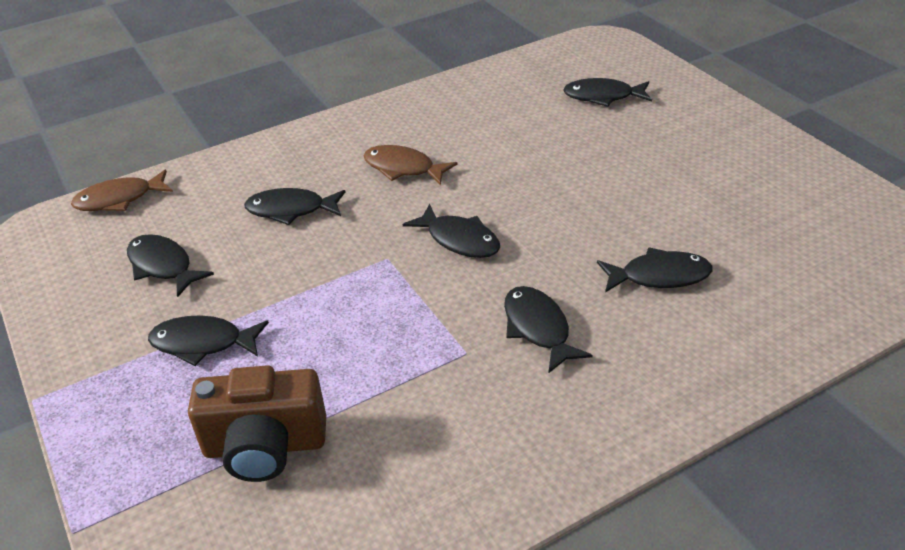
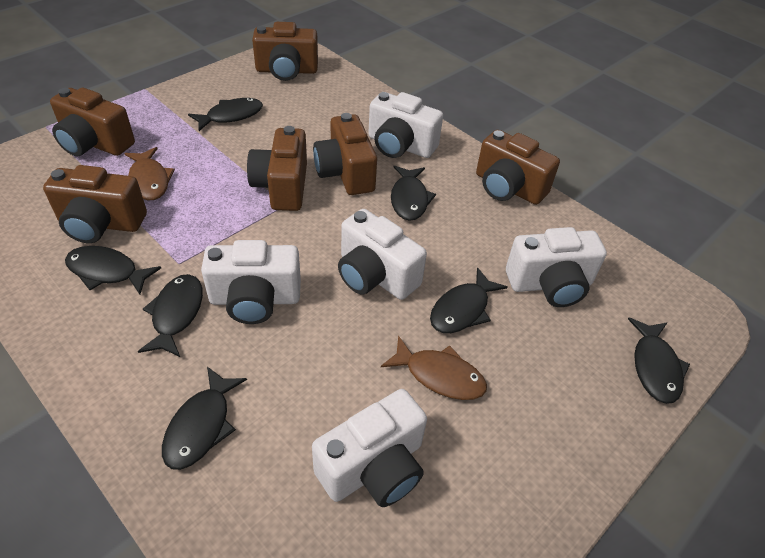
brown camera: 1 -> 6
white camera: 0 -> 5

